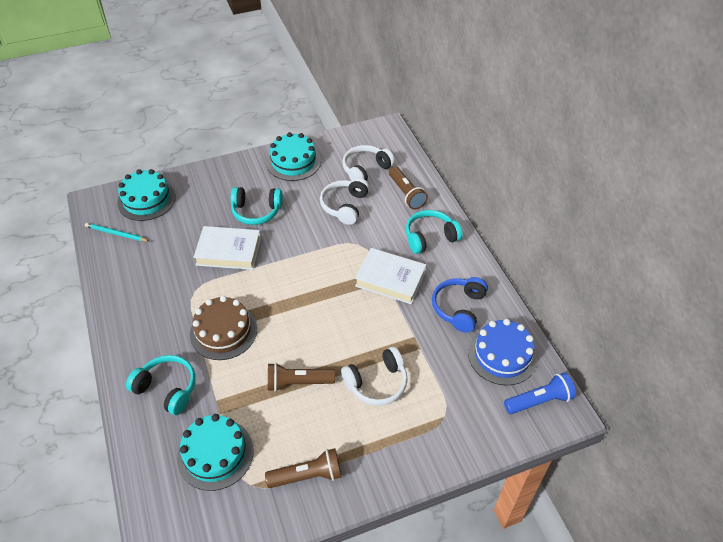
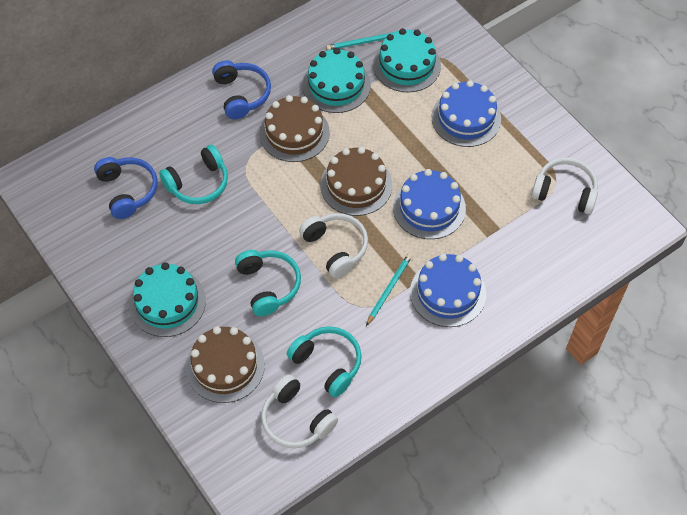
blue cake: 1 -> 3
blue flashlight: 1 -> 0
blue headphones: 1 -> 2
brown cake: 1 -> 3
brown flashlight: 3 -> 0
turquoise pencil: 1 -> 2
white book: 2 -> 0

